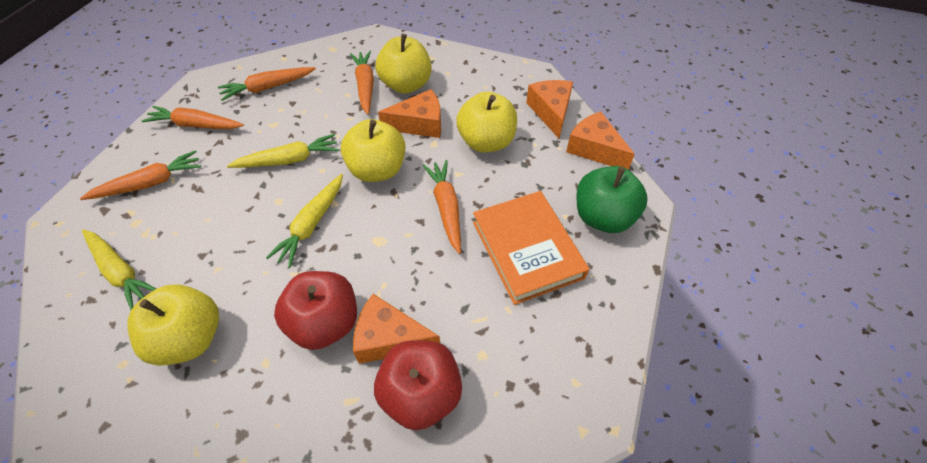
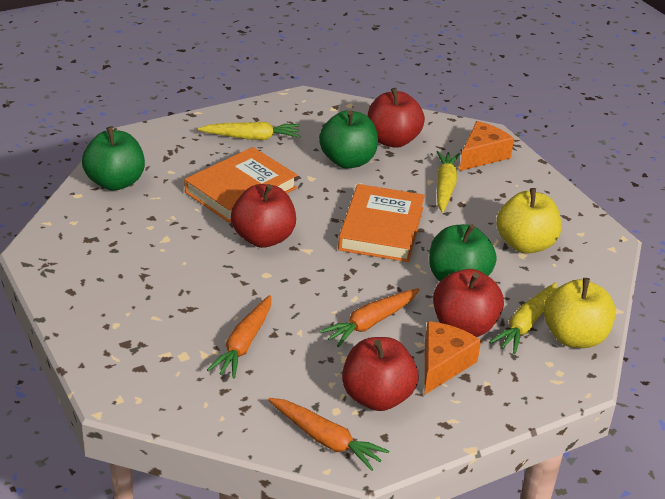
green apple: 1 -> 3
orange book: 1 -> 2
orange carrot: 5 -> 3
orange cheese: 4 -> 2
red apple: 2 -> 4
yellow apple: 4 -> 2

